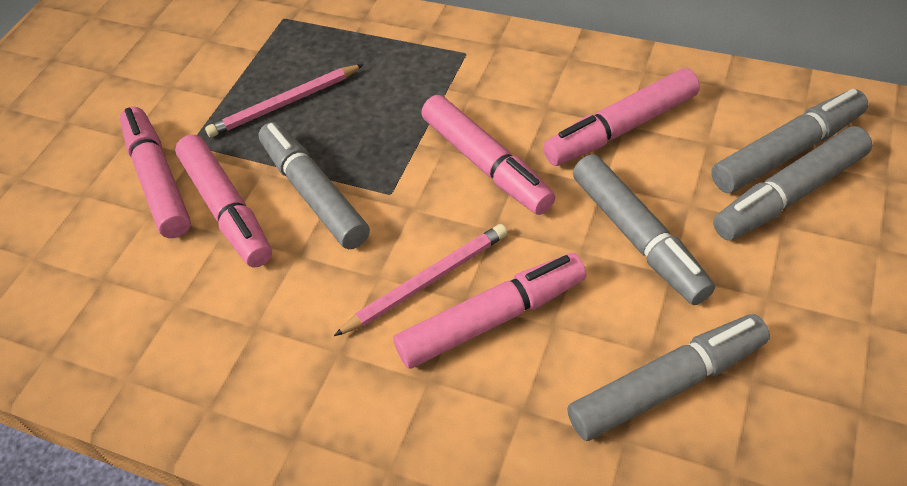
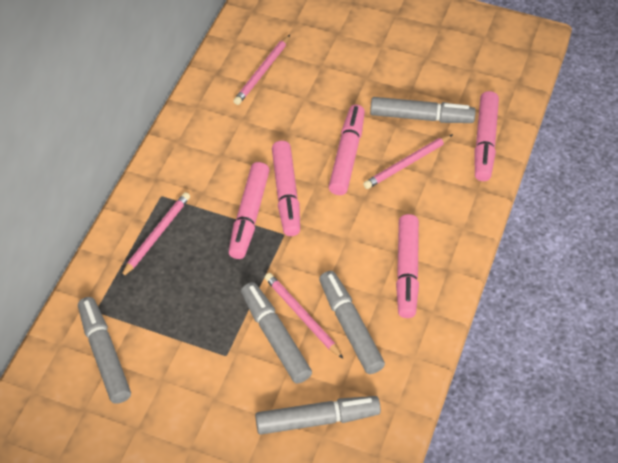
pink pencil: 2 -> 4

